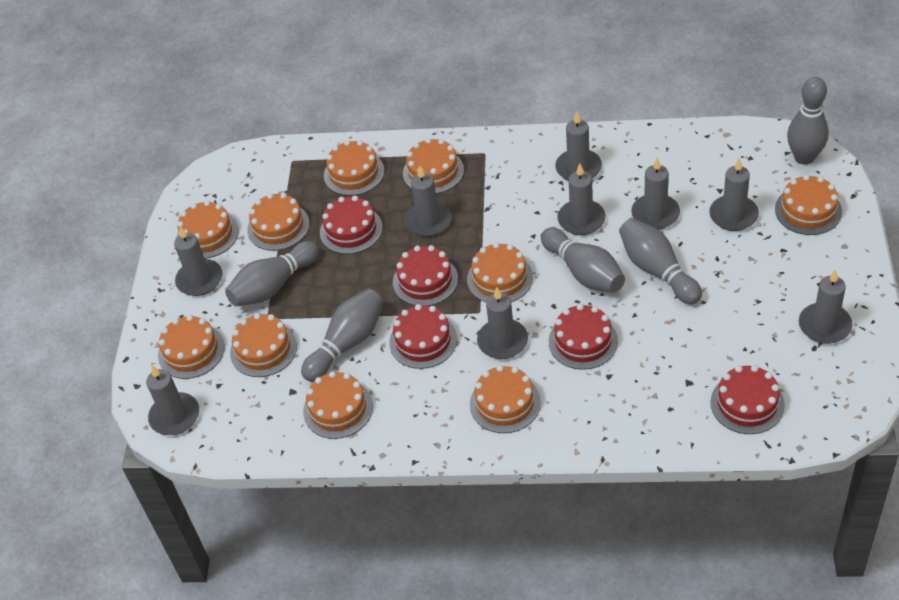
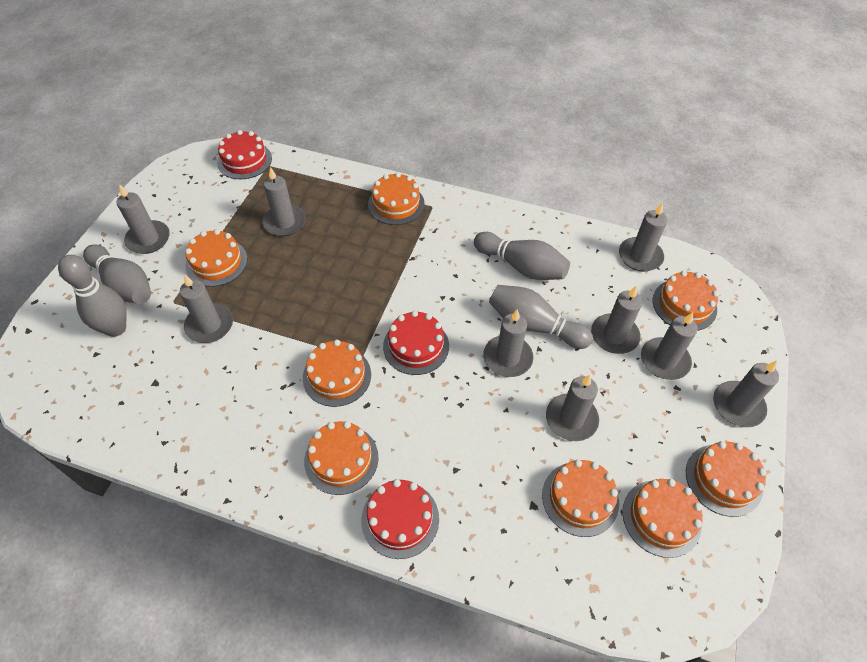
grey bowling pin: 5 -> 4
orange cake: 10 -> 8
red cake: 5 -> 3

